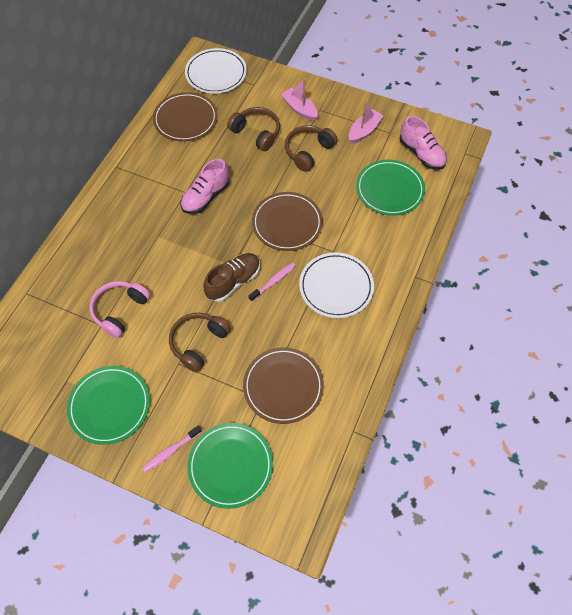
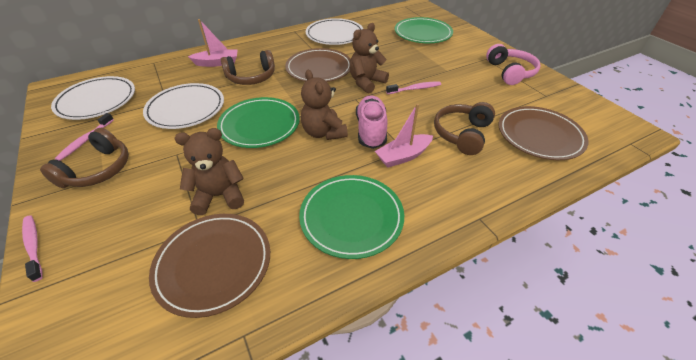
brown shoe: 1 -> 0
brown teddy bear: 0 -> 3
pink shoe: 2 -> 1
pink toothbrush: 2 -> 3
white plate: 2 -> 3

